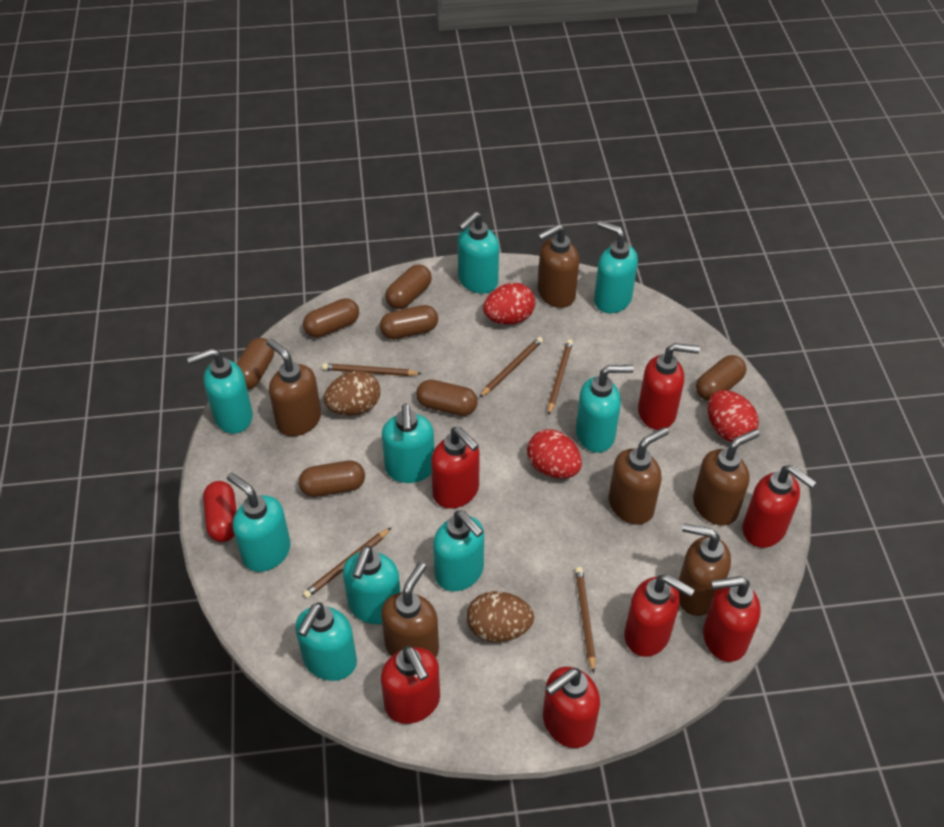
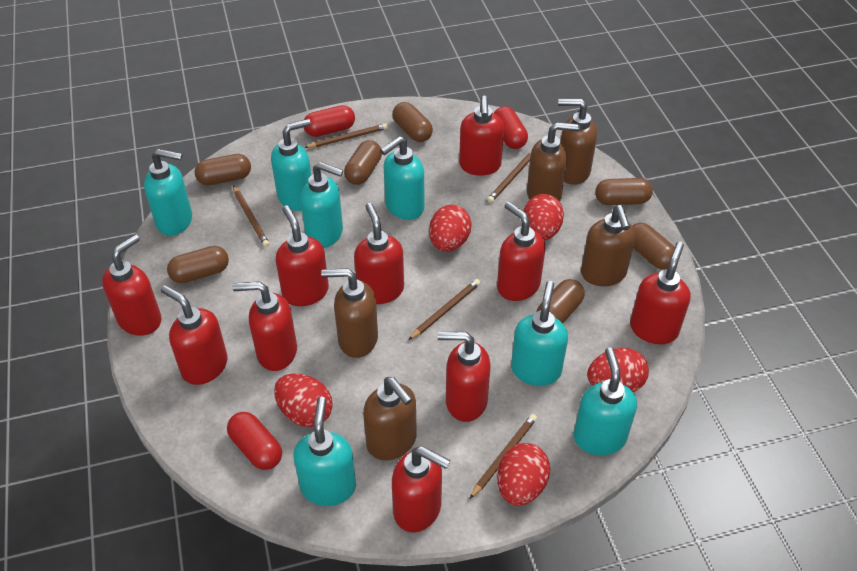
brown egg: 2 -> 0
brown soap dispenser: 6 -> 5
red capsule: 1 -> 3
red egg: 3 -> 5
red soap dispenser: 7 -> 10
turquoise soap dispenser: 9 -> 7

